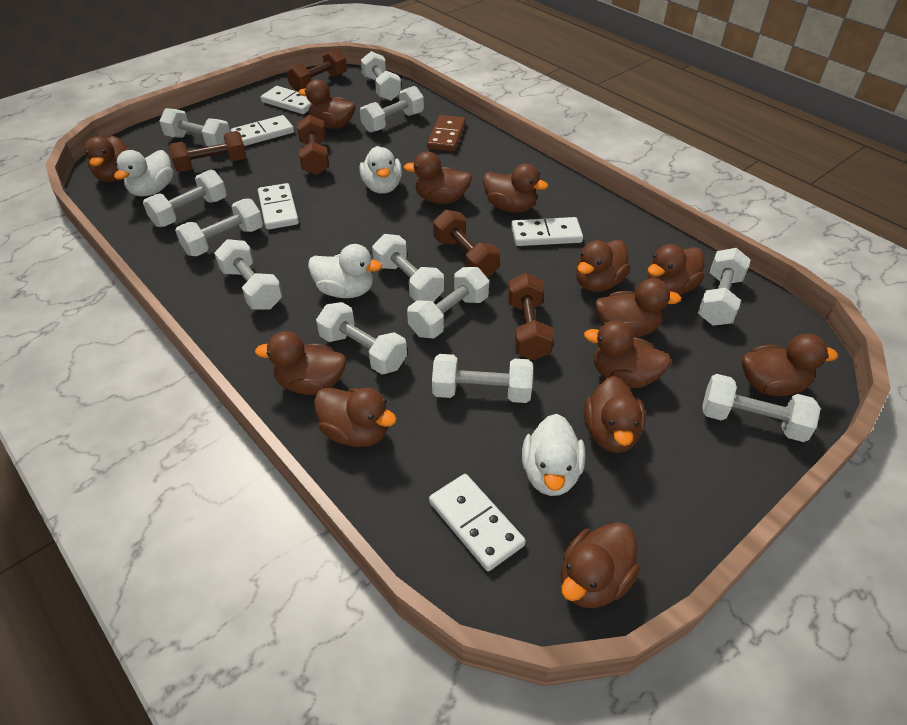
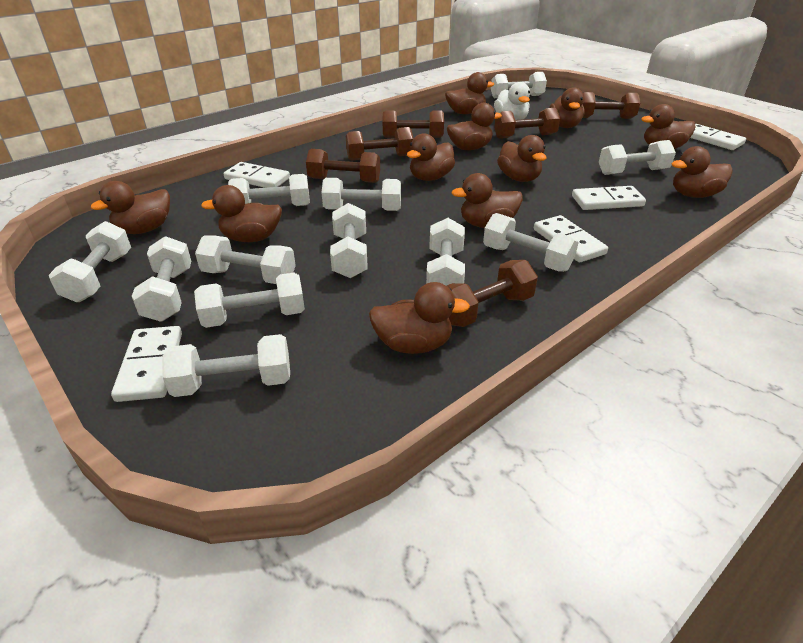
brown domino: 1 -> 0
brown duck: 13 -> 11
brown dumbbell: 5 -> 6
white duck: 4 -> 1

